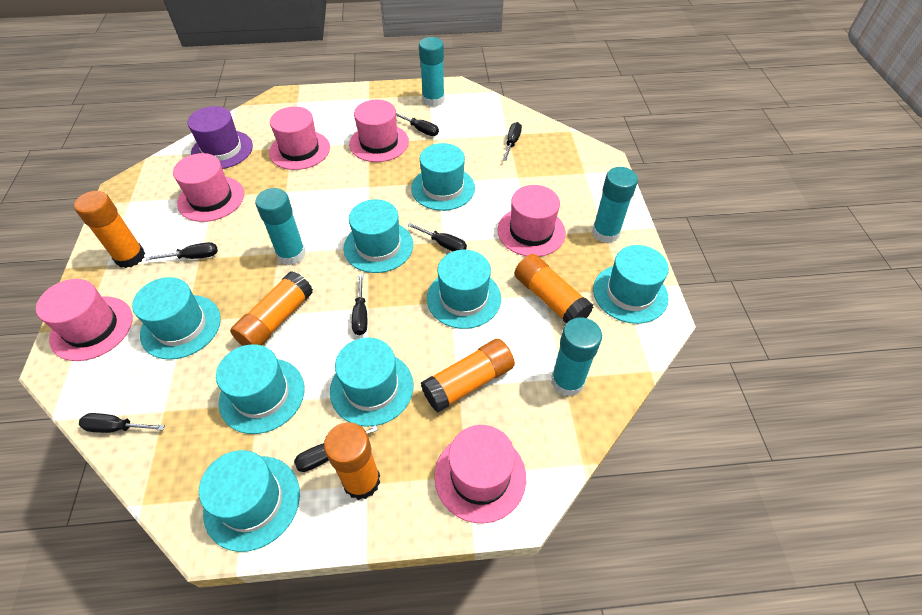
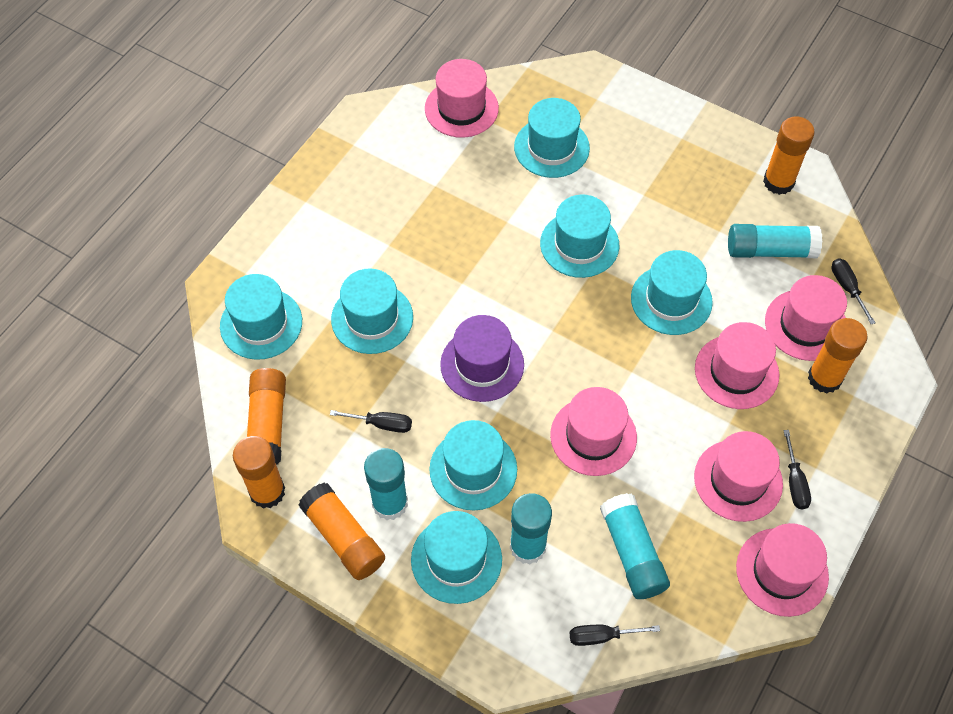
black screwdriver: 7 -> 4
turquoise hat: 8 -> 7

